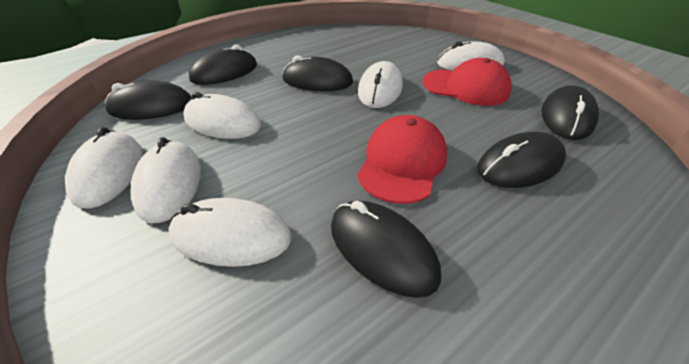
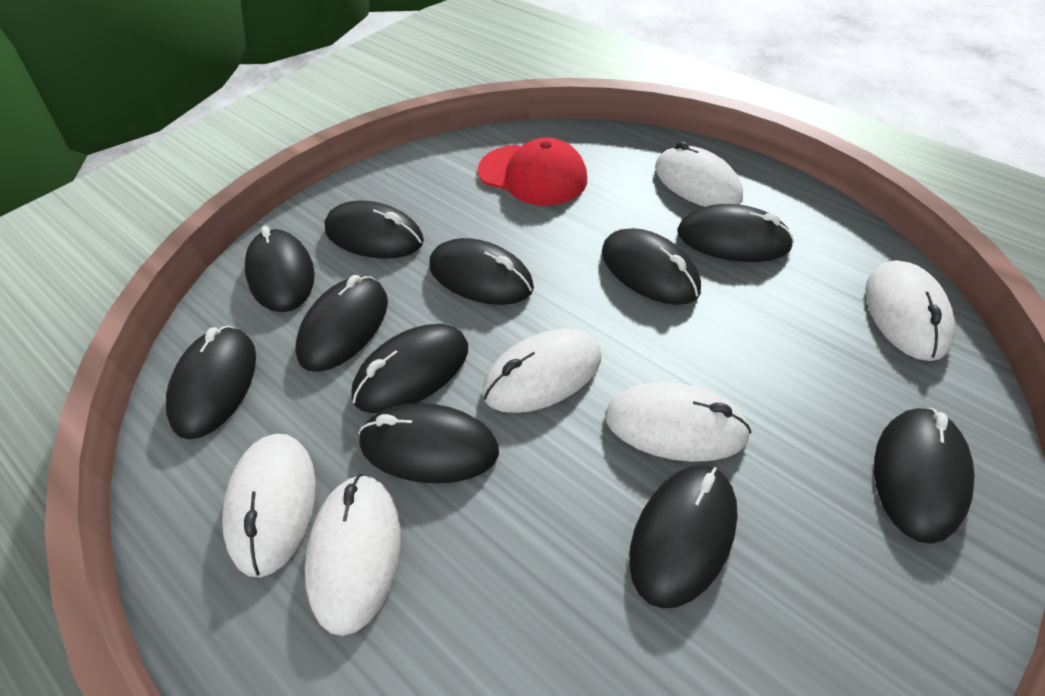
black mouse: 6 -> 11
red cap: 2 -> 1

